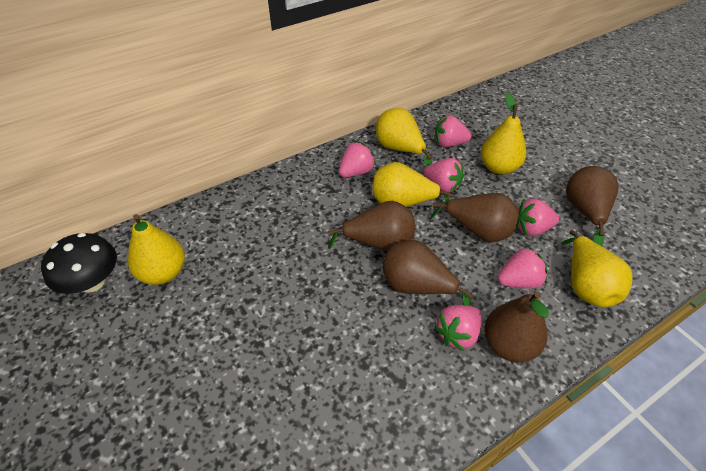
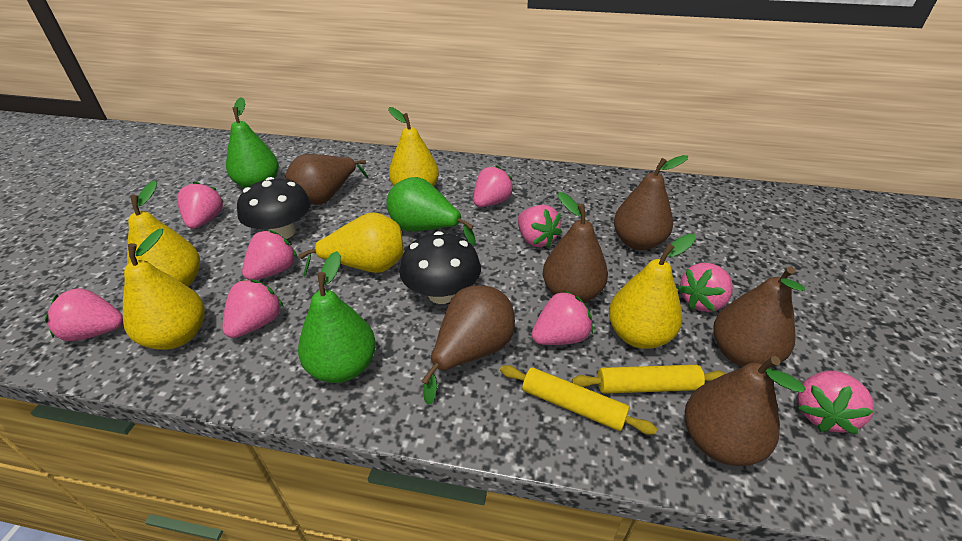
black mushroom: 1 -> 2
brown pear: 5 -> 6
green pear: 0 -> 3
pink strawberry: 6 -> 9
yellow rolling pin: 0 -> 2

